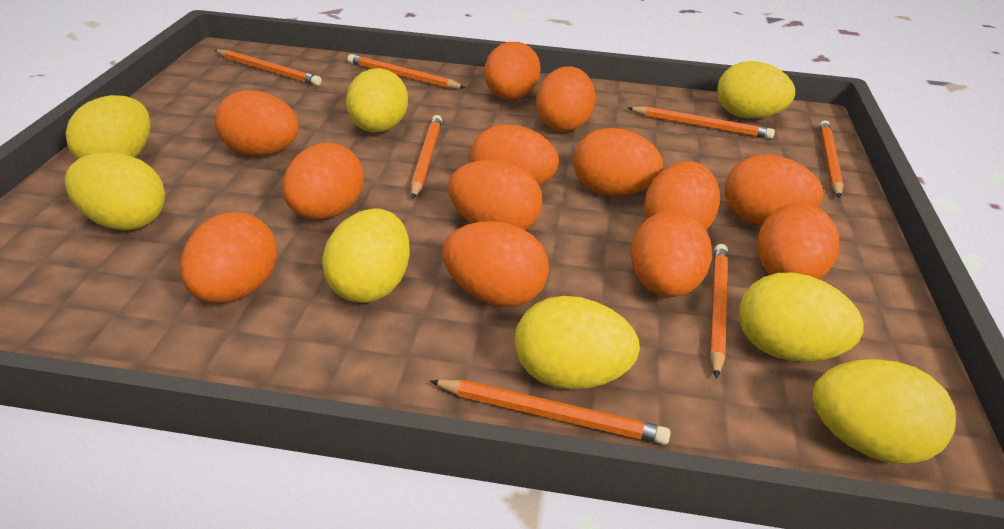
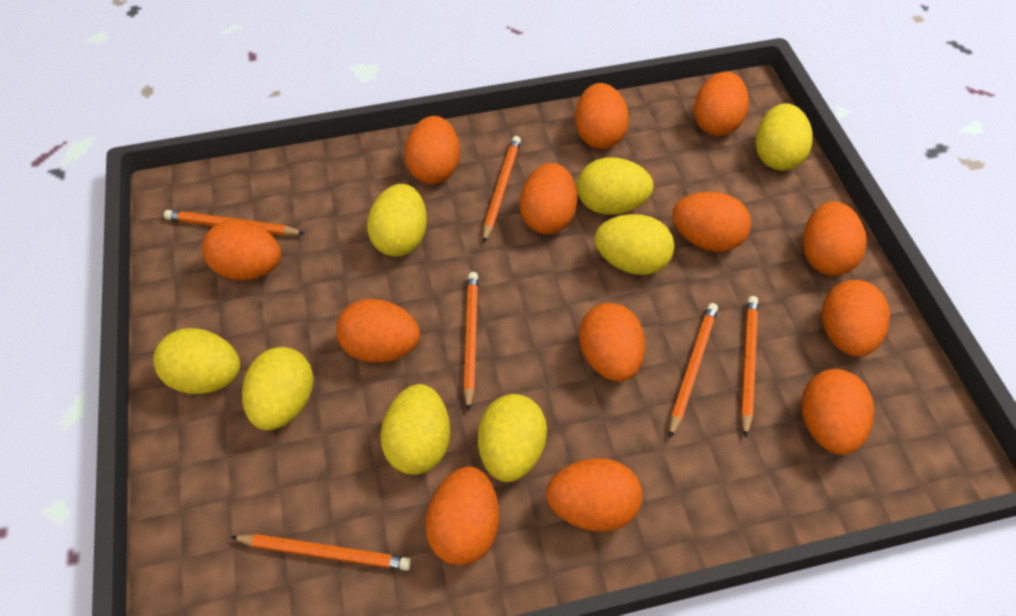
orange pencil: 7 -> 6

